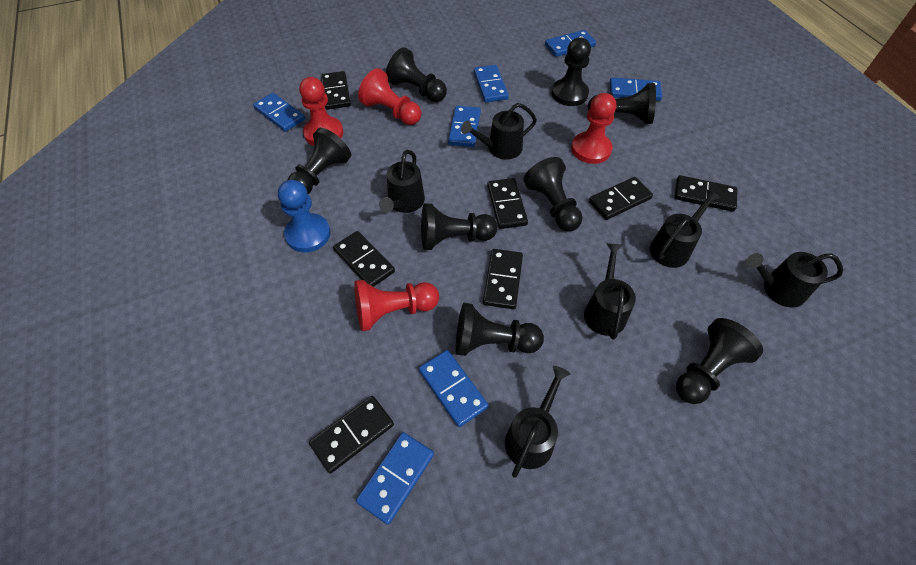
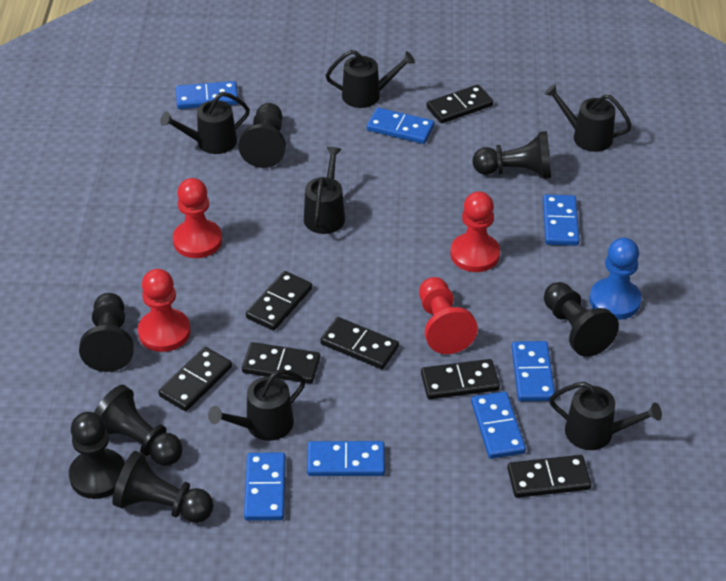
black pawn: 8 -> 7

